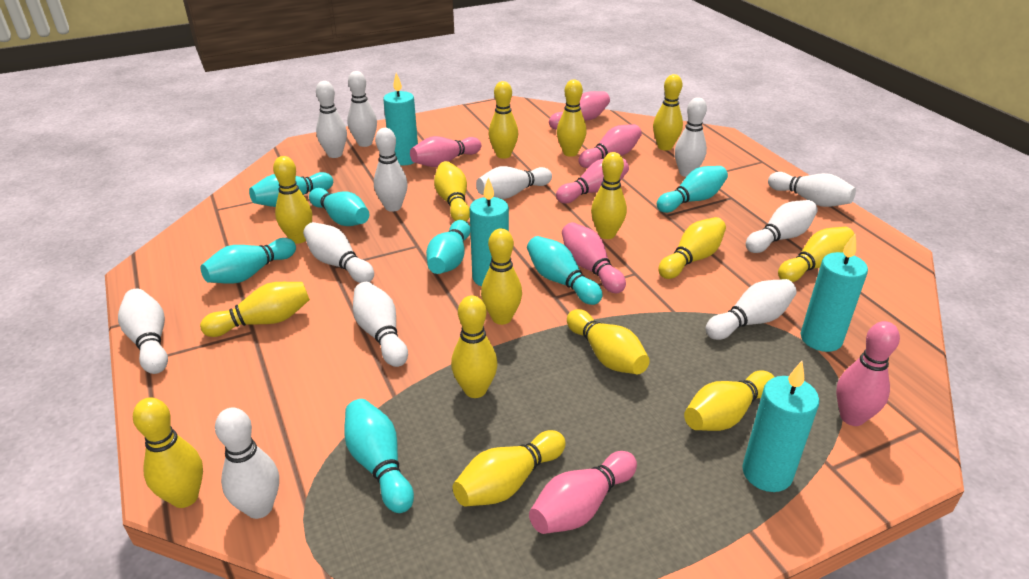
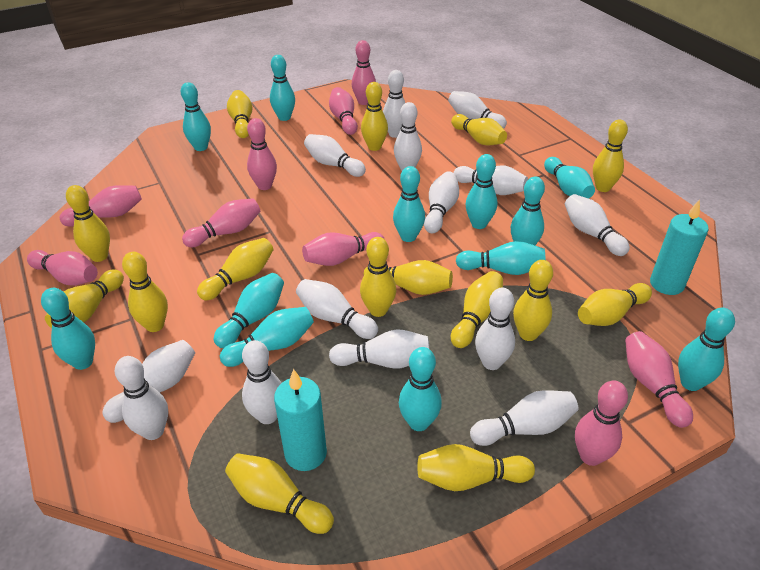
pink bowling pin: 7 -> 9
turquoise bowling pin: 7 -> 12
turquoise candle: 4 -> 2
white bowling pin: 12 -> 14

